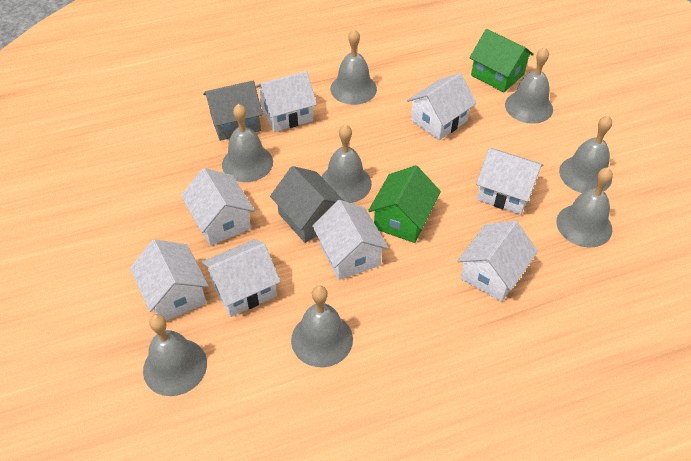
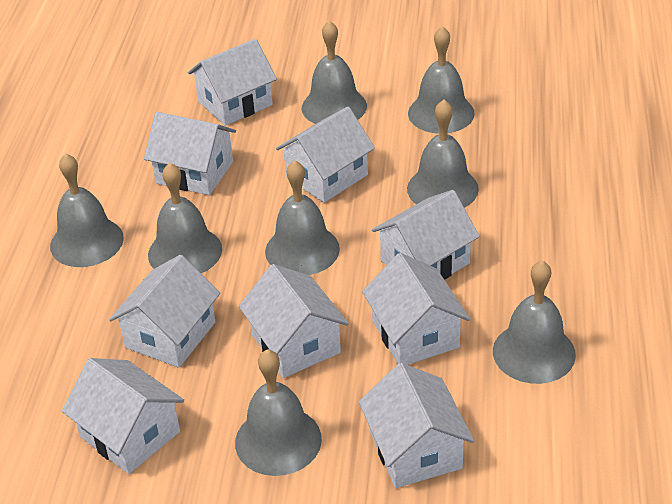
green house: 2 -> 0
grey house: 2 -> 0
white house: 8 -> 9

